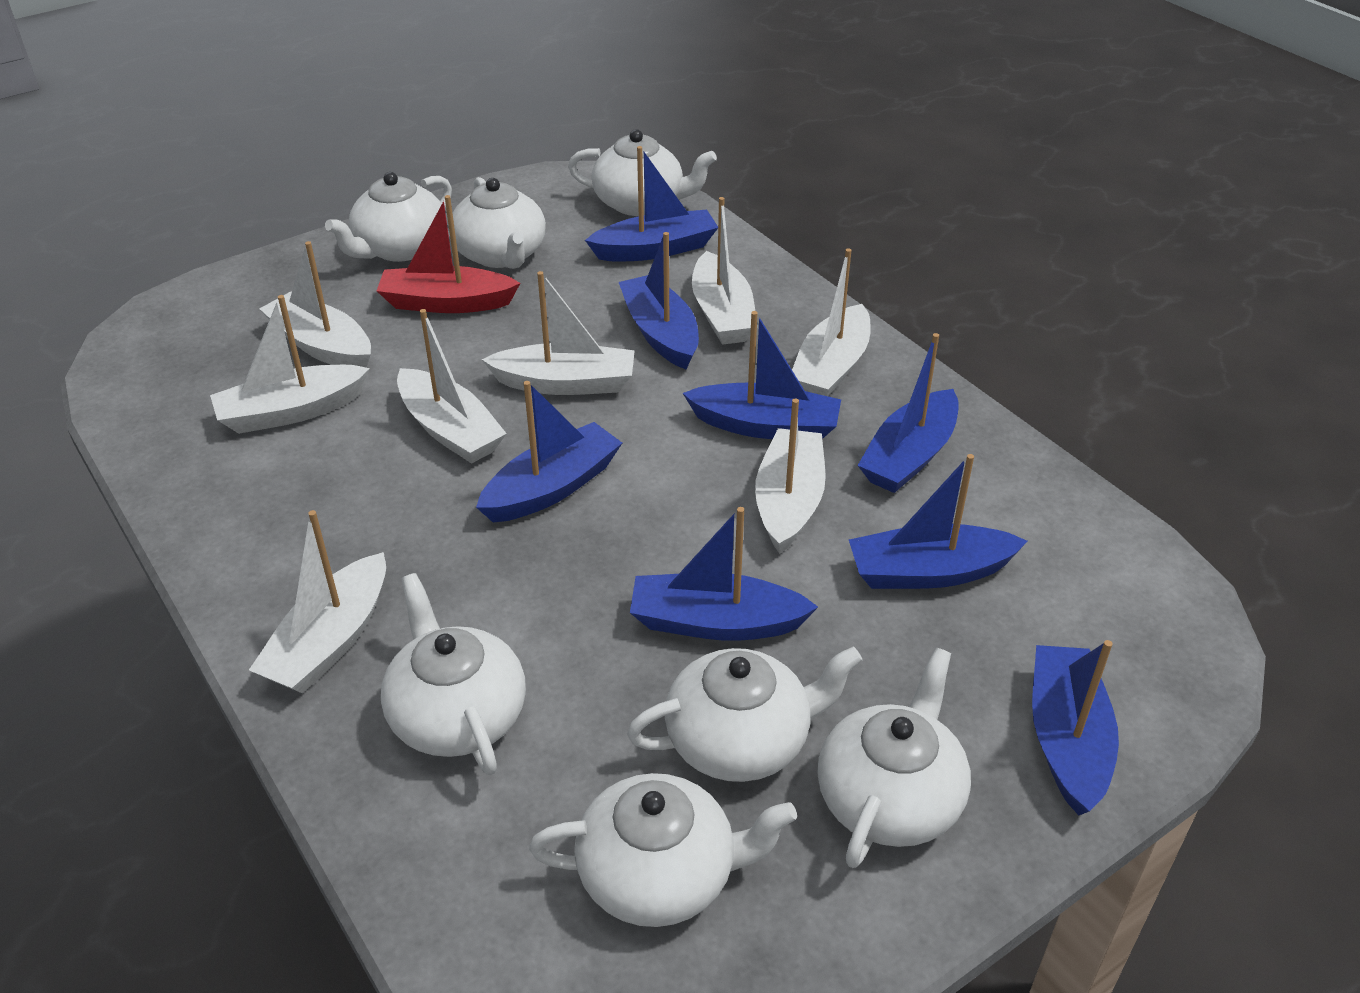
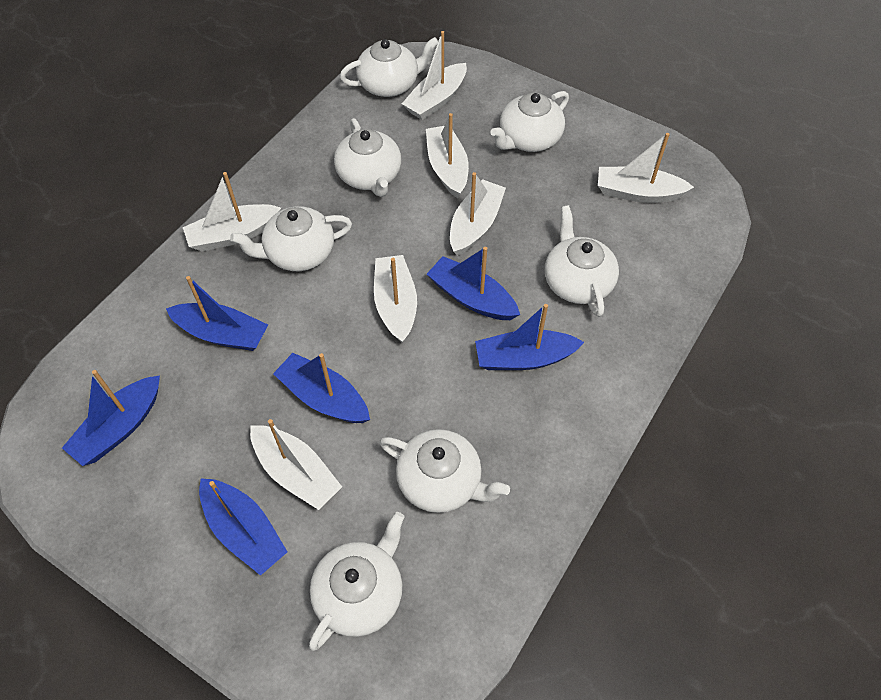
blue boat: 8 -> 6
red boat: 1 -> 0
white boat: 8 -> 7

